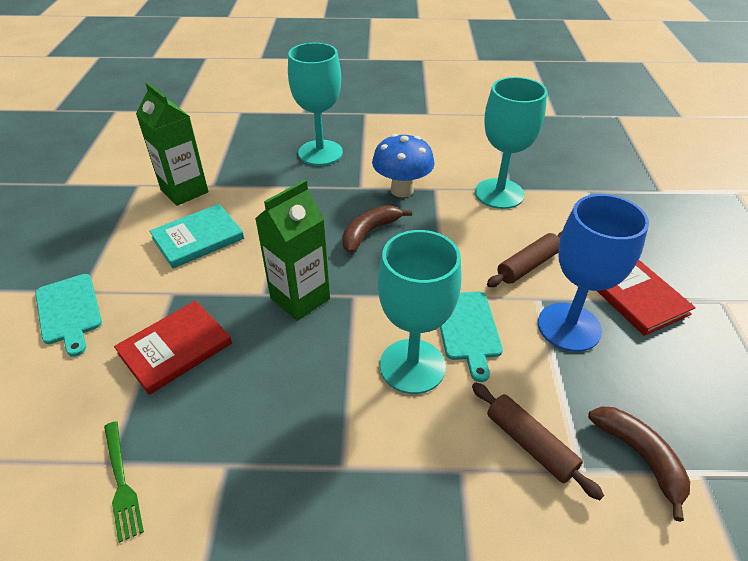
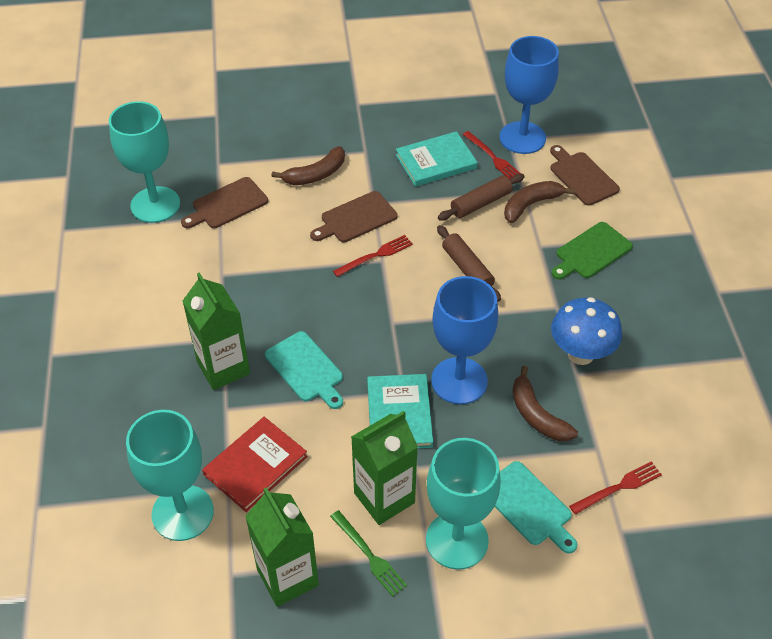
blue goblet: 1 -> 2
brown banana: 2 -> 3
brown cutting board: 0 -> 3
green carton: 2 -> 3
green cutting board: 0 -> 1
red book: 2 -> 1
red fork: 0 -> 3
turquoise book: 1 -> 2

